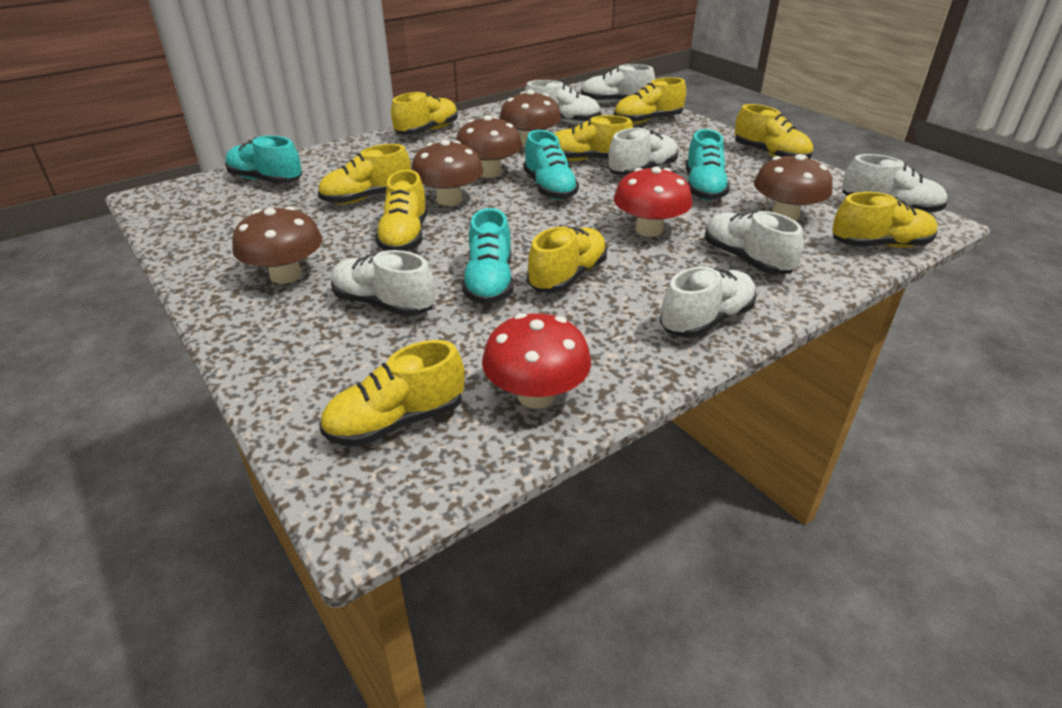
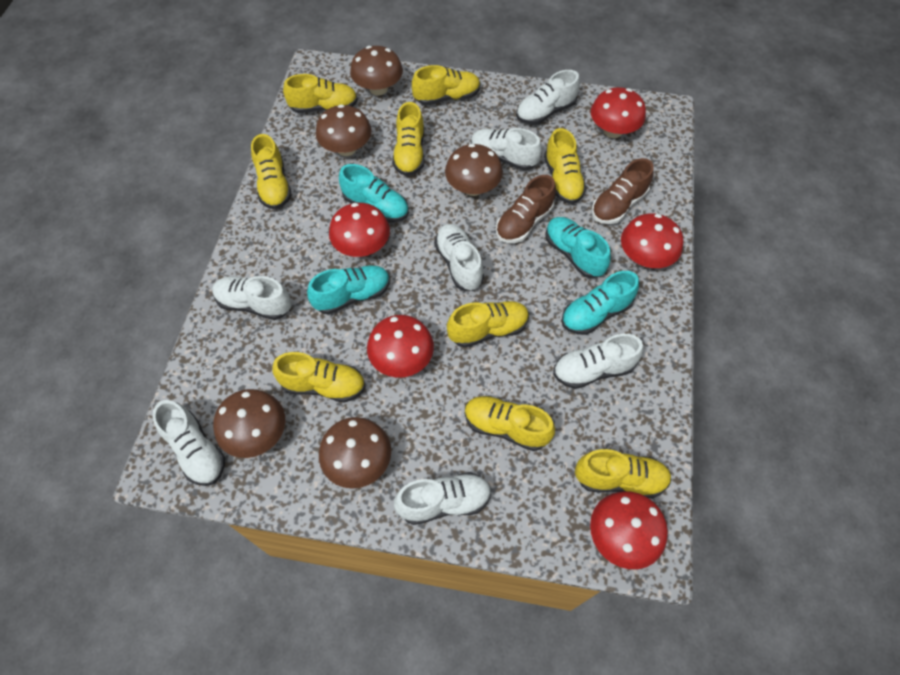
brown shoe: 0 -> 2
red mushroom: 2 -> 5

